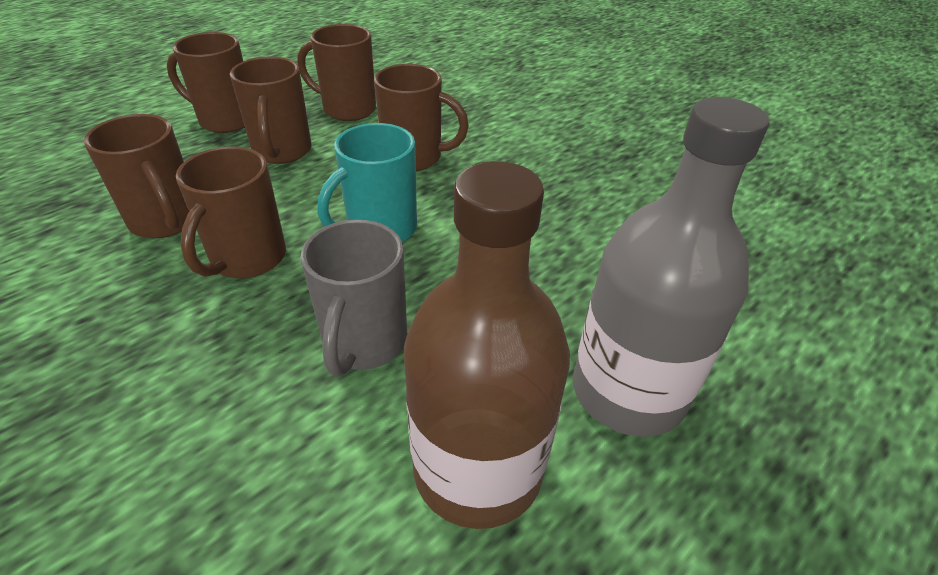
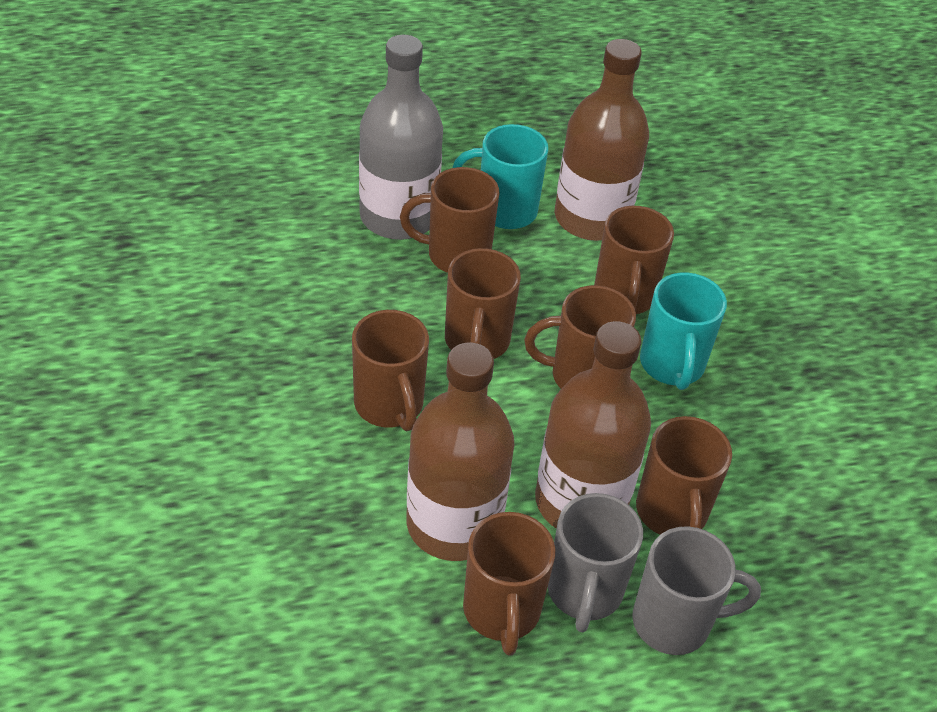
brown bottle: 1 -> 3
brown mug: 6 -> 7
grey mug: 1 -> 2
turquoise mug: 1 -> 2

